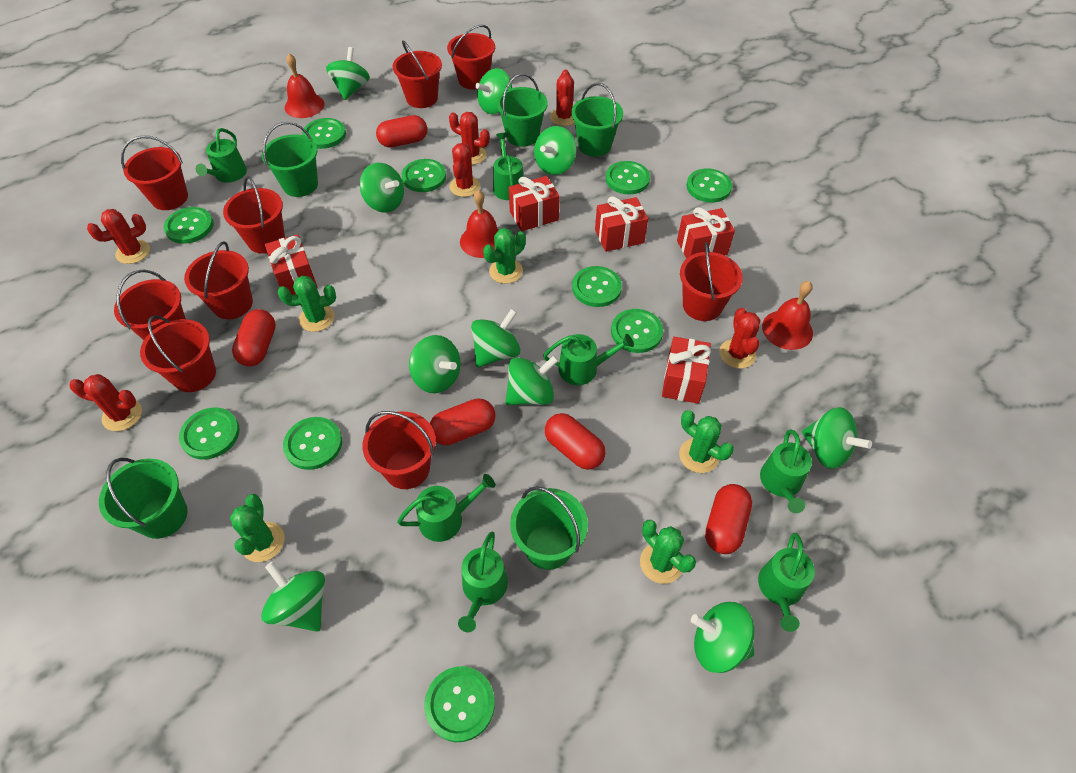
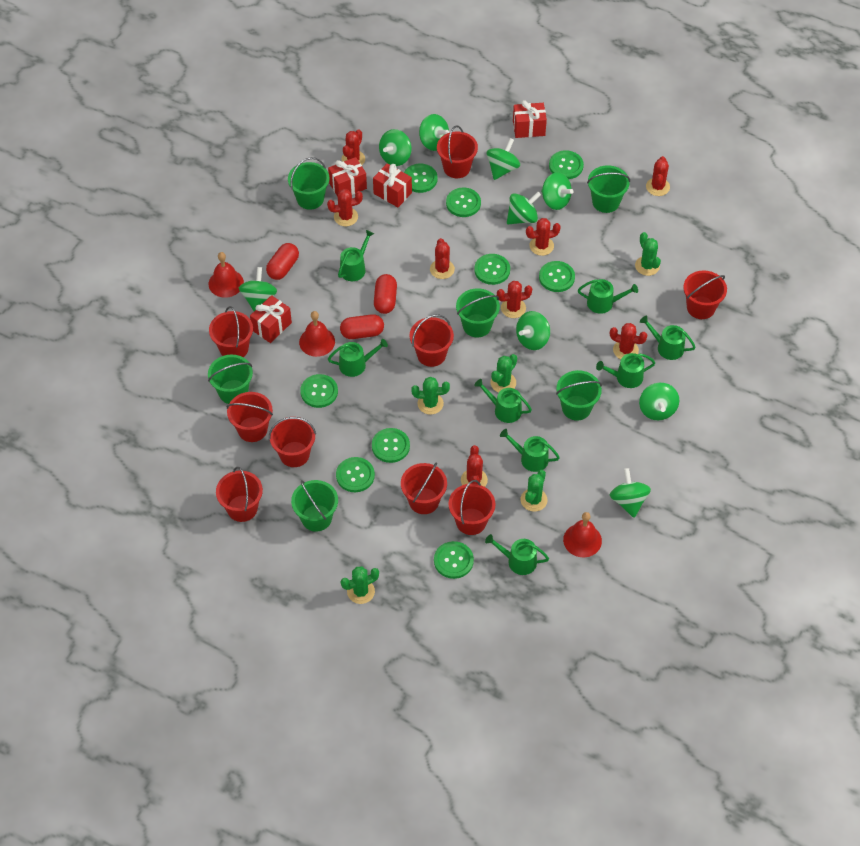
green bucket: 5 -> 6
green button: 10 -> 9
green spinning top: 10 -> 9
green watering can: 7 -> 8
red cactus: 6 -> 8
red capsule: 5 -> 3
red gift: 5 -> 4

